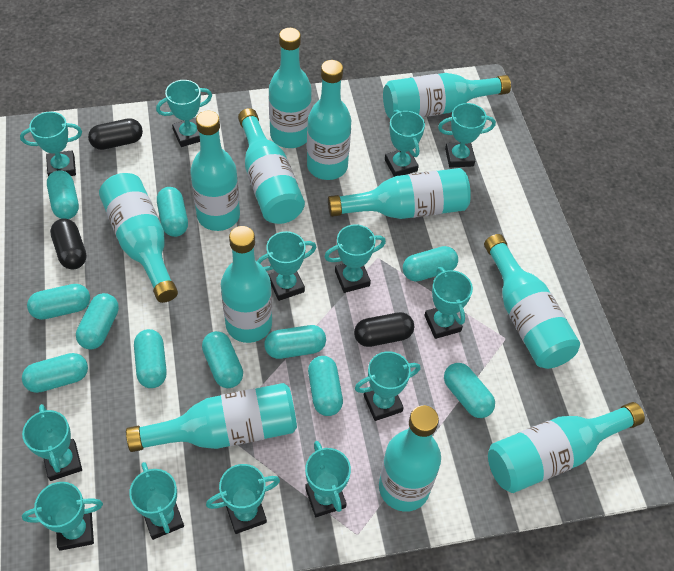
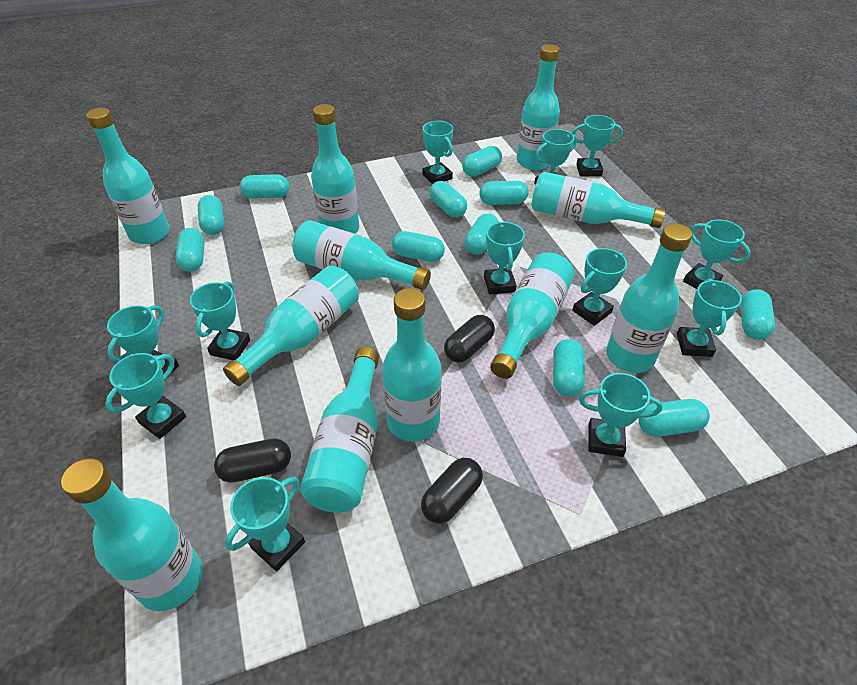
turquoise bottle: 12 -> 11
turquoise trophy: 13 -> 12

